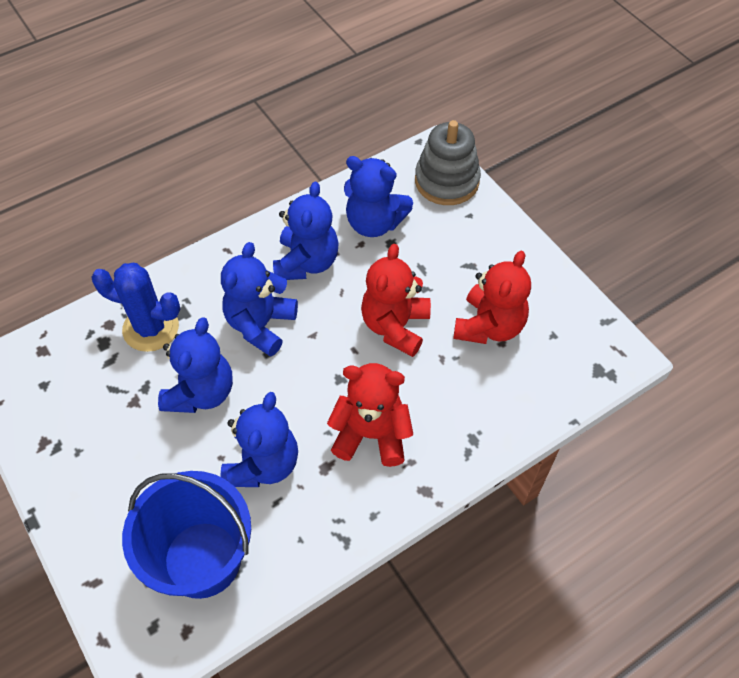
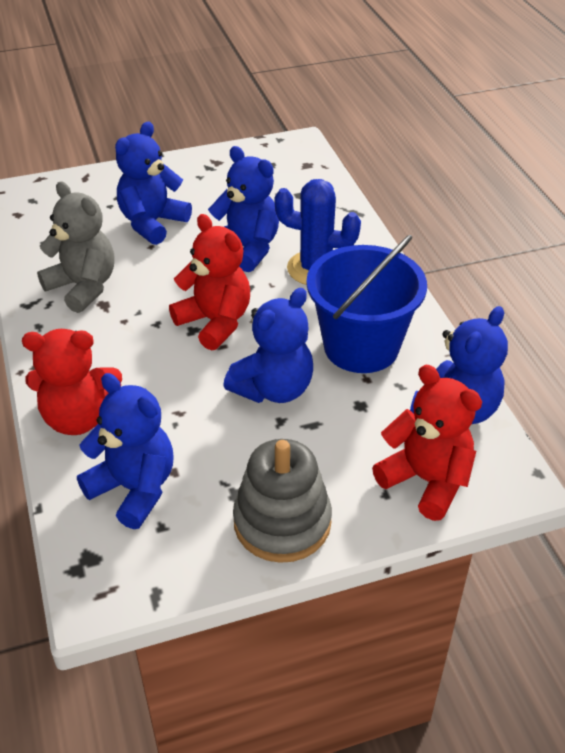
grey teddy bear: 0 -> 1

